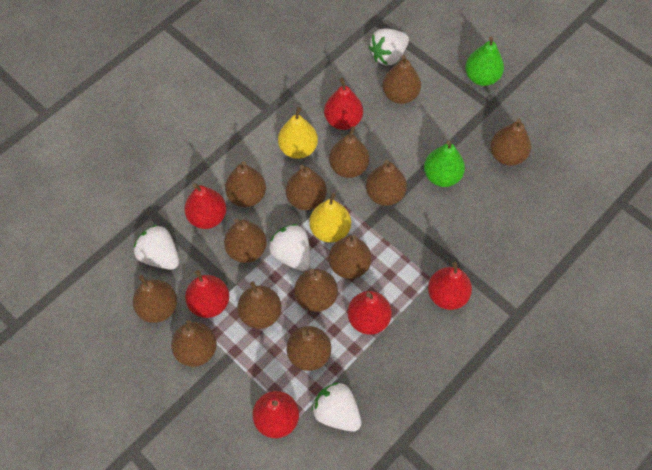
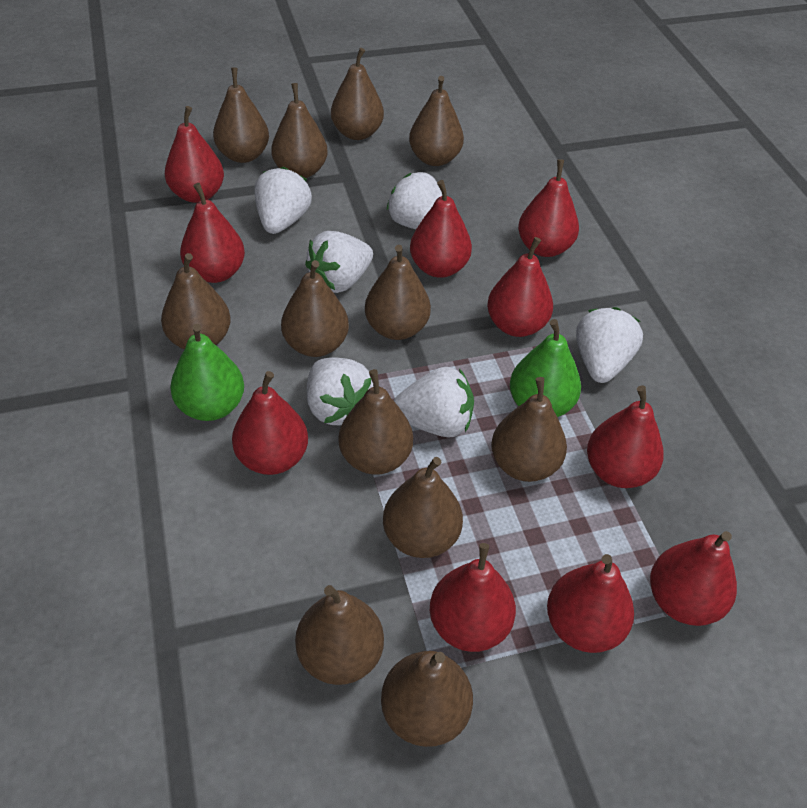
brown pear: 13 -> 12
red pear: 6 -> 10
white strawberry: 4 -> 6
yellow pear: 2 -> 0

